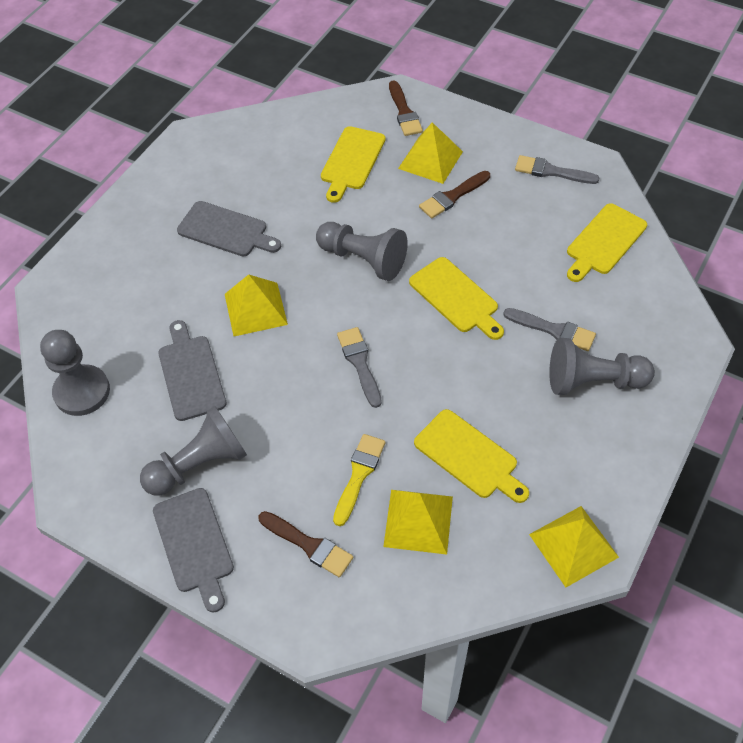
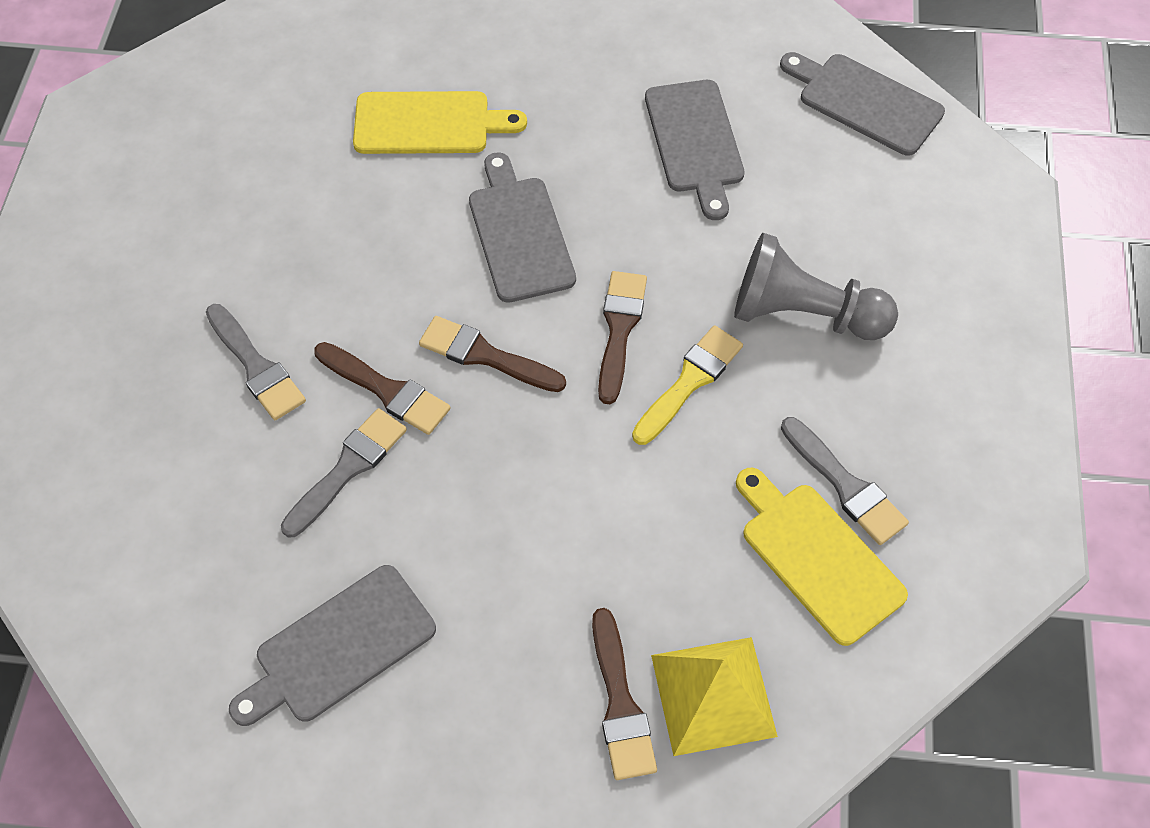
brown brush: 3 -> 4
grey cutting board: 3 -> 4
grey pawn: 4 -> 1
yellow cutting board: 4 -> 2
yellow pyramid: 4 -> 1

